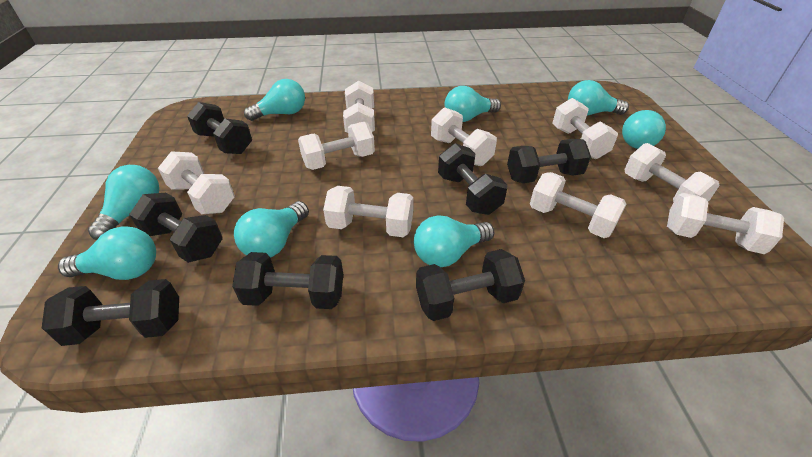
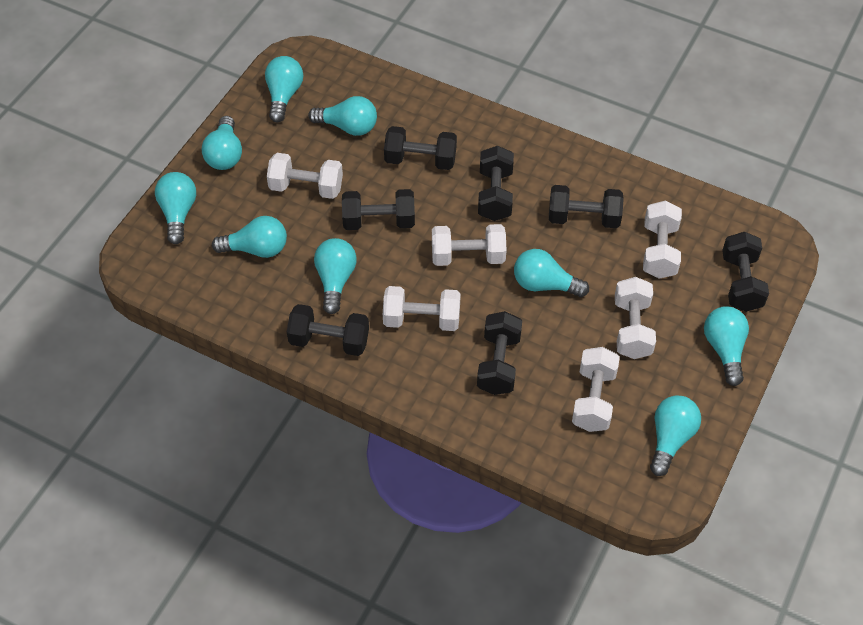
turquoise light bulb: 8 -> 9
white dumbbell: 9 -> 6

